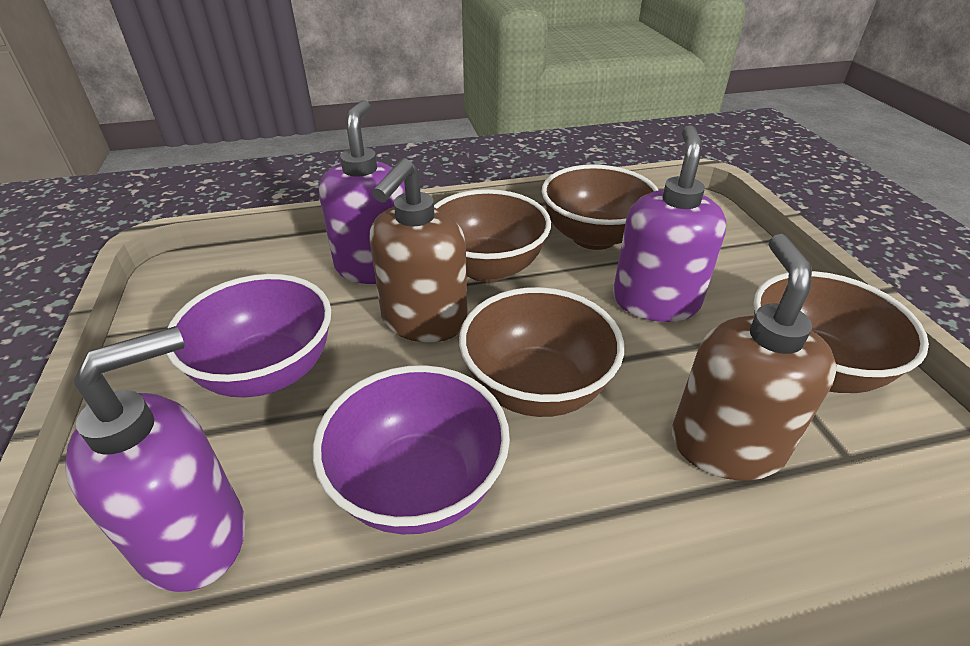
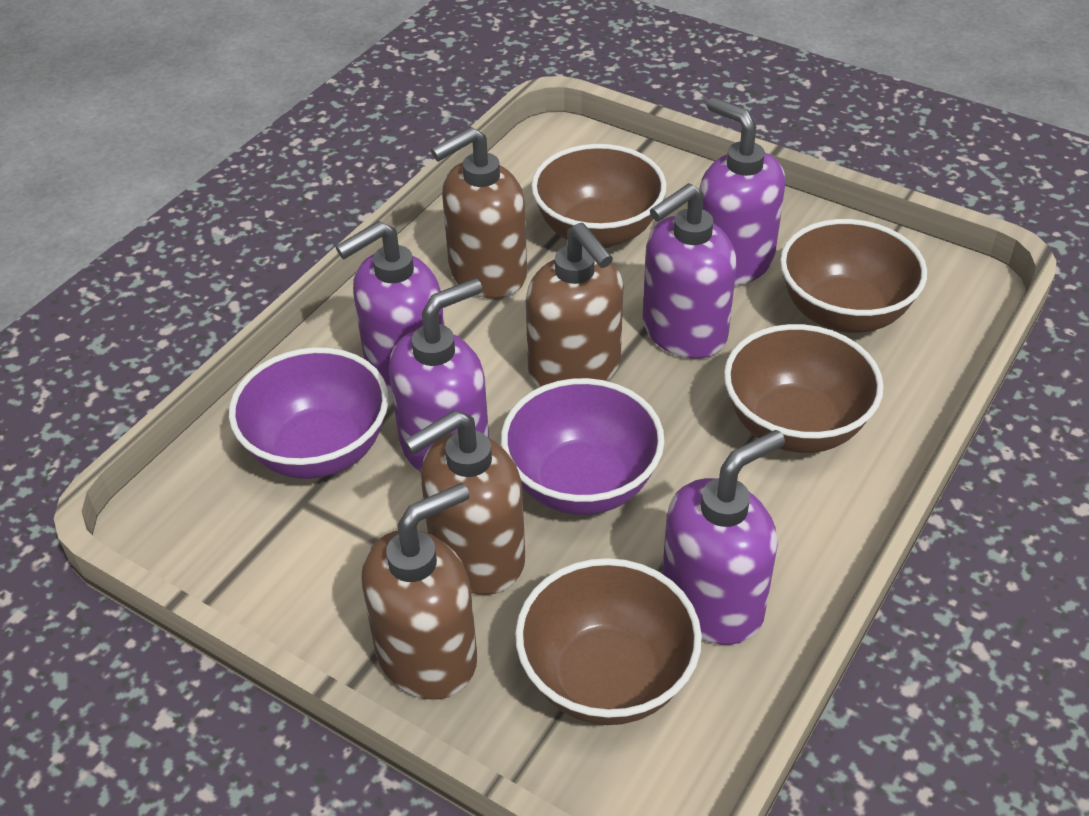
brown soap dispenser: 2 -> 4
purple soap dispenser: 3 -> 5

